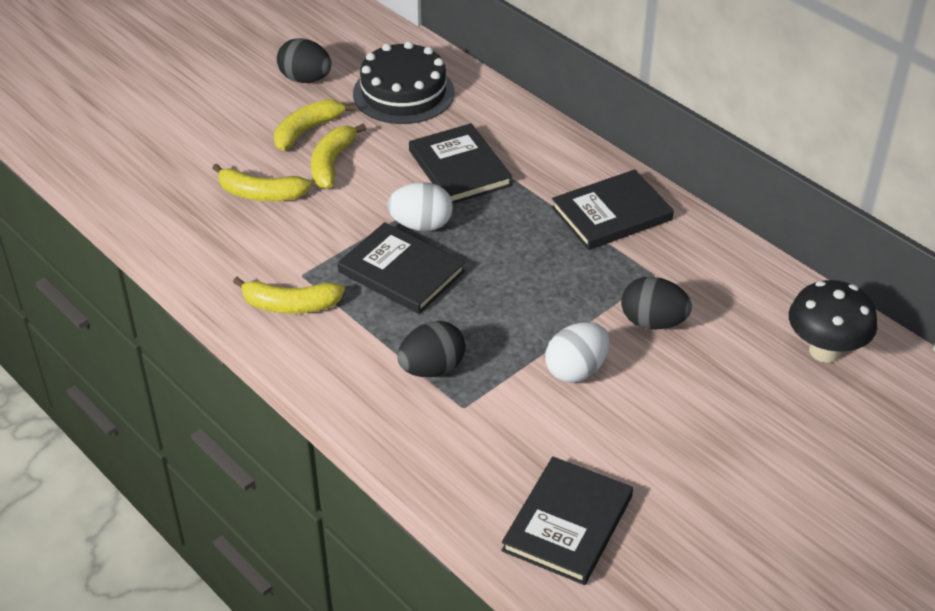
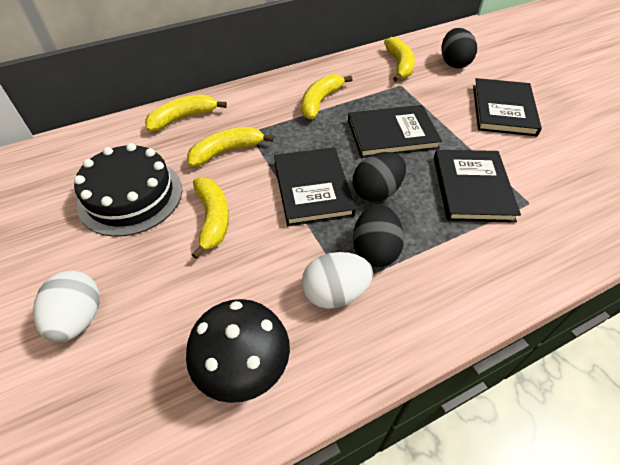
yellow banana: 4 -> 5

